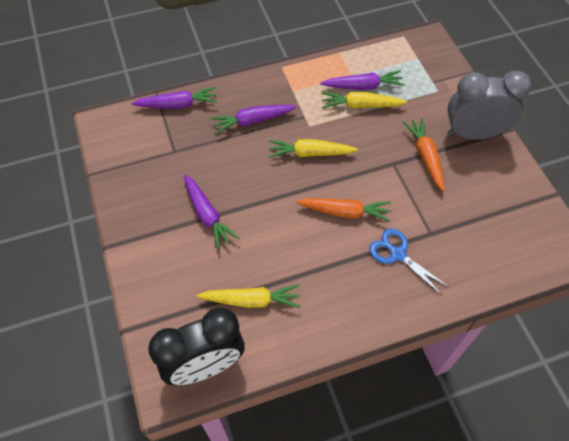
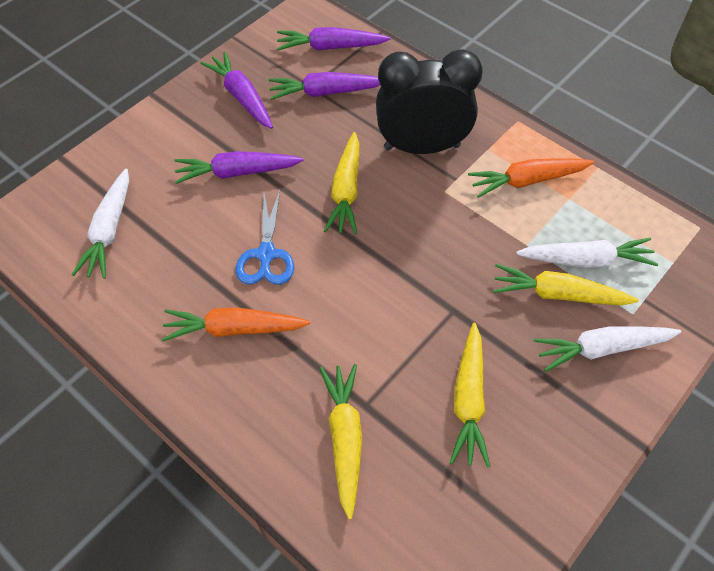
grey clock: 1 -> 0
white carrot: 0 -> 3
yellow carrot: 3 -> 4

